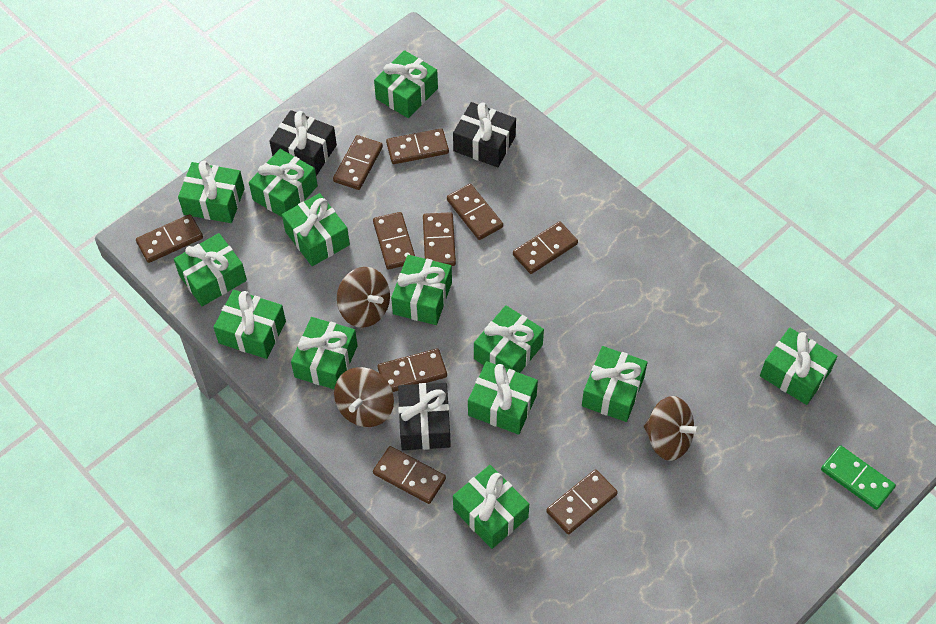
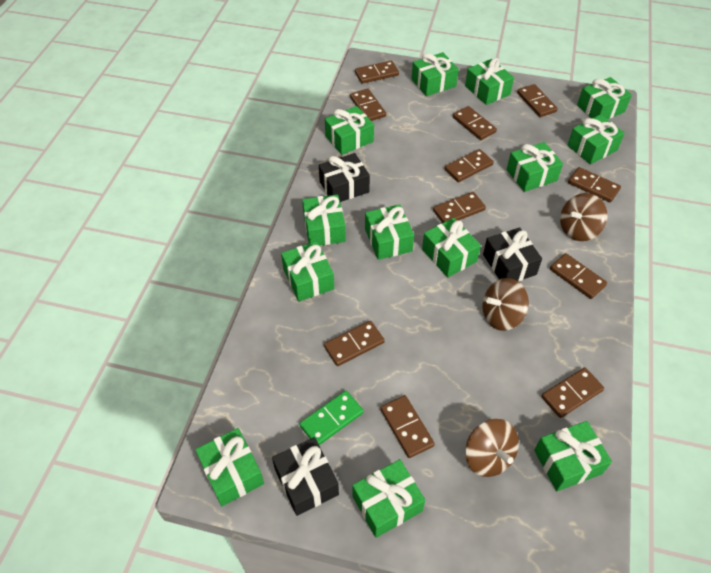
brown domino: 10 -> 11

